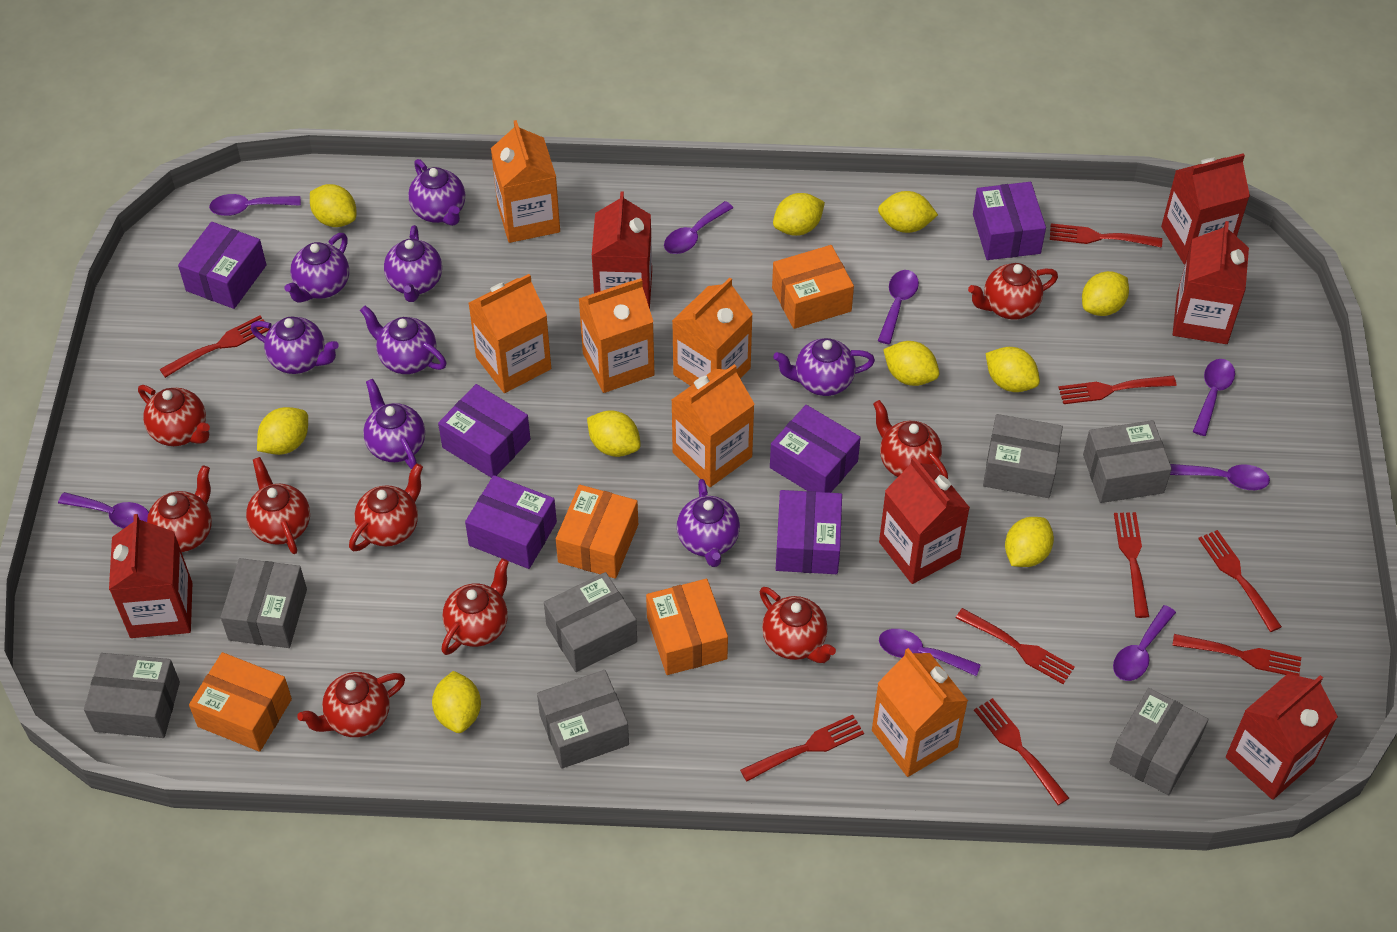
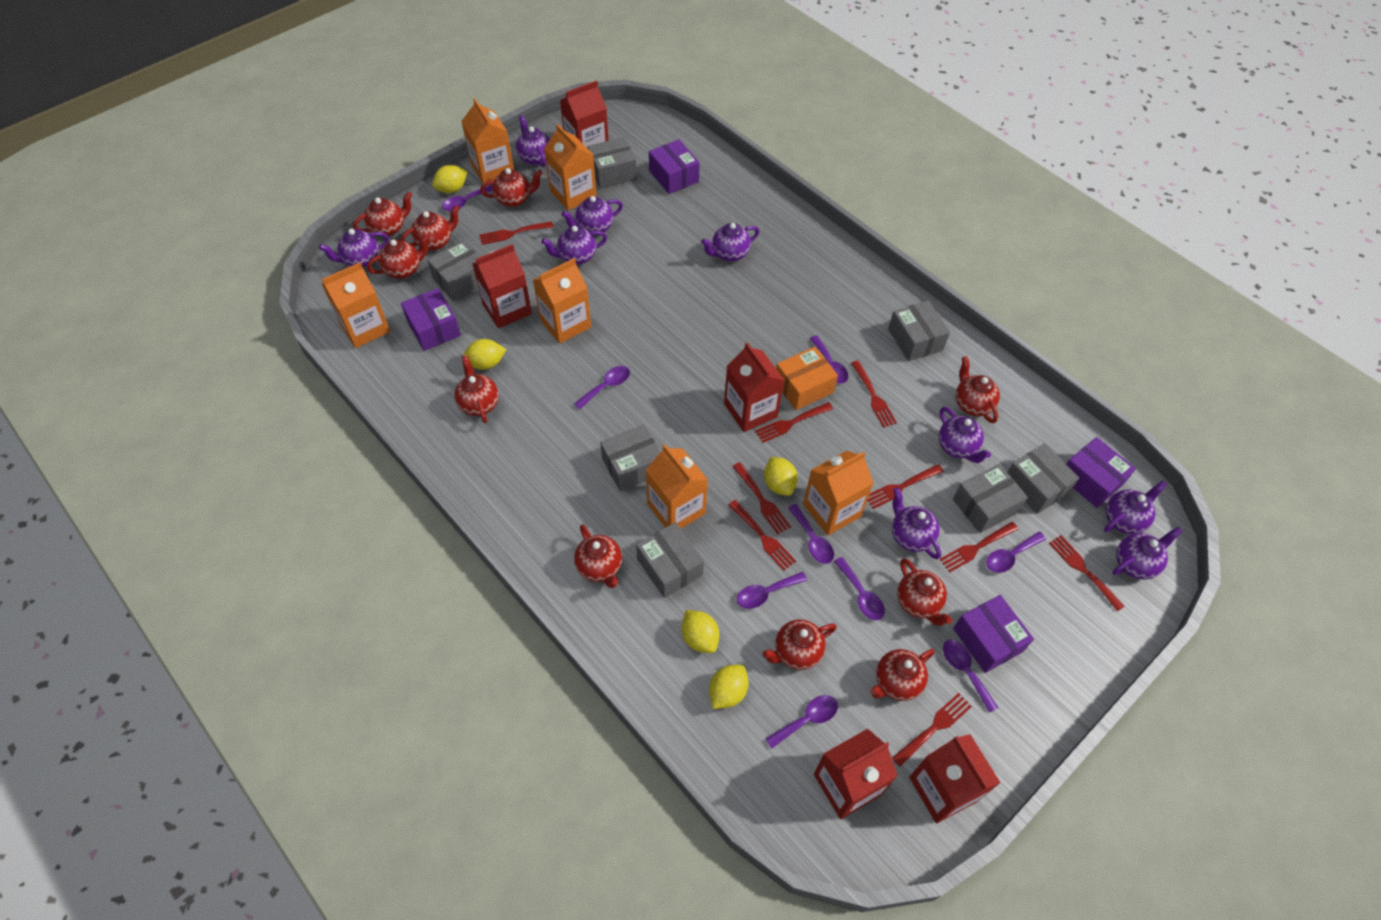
orange box: 4 -> 1
purple box: 6 -> 4
purple spoon: 8 -> 9
purple teapot: 8 -> 9
red carton: 6 -> 5
red teapot: 9 -> 10
yellow lemon: 10 -> 5

